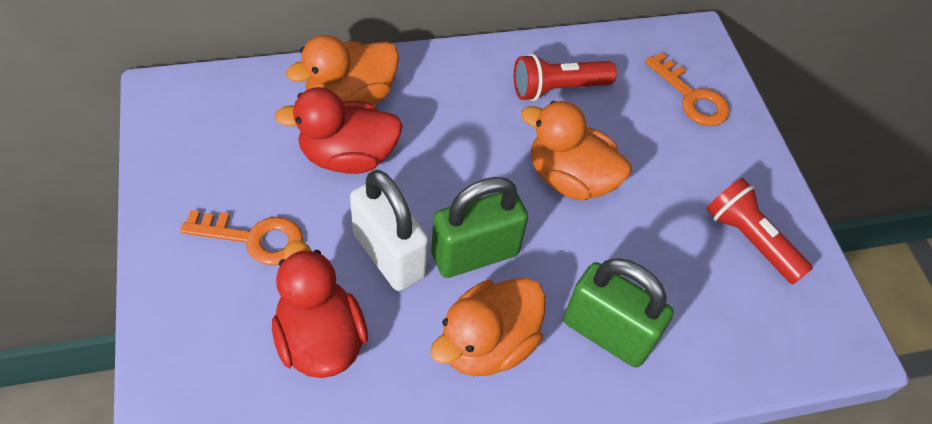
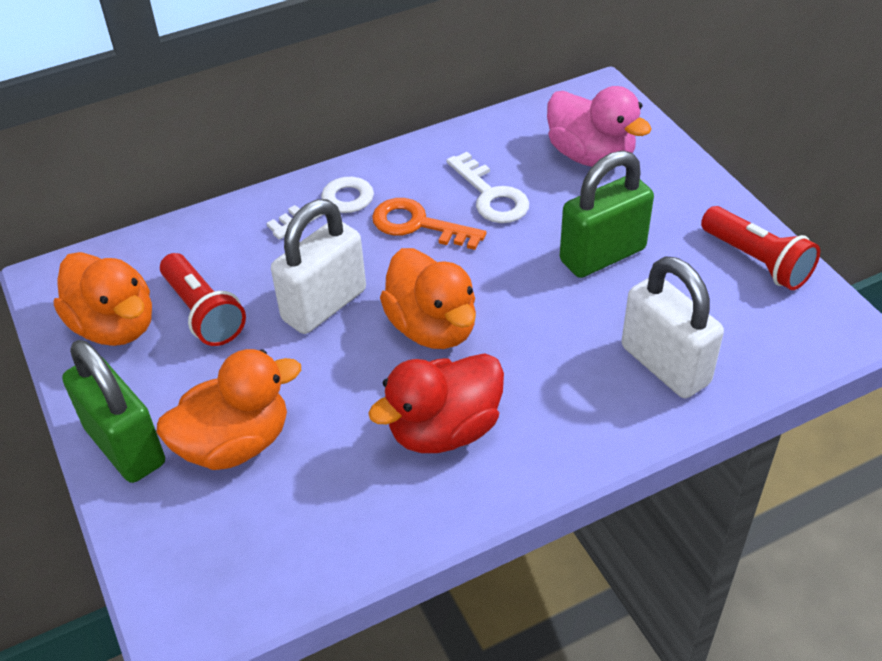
orange key: 2 -> 1
pink duck: 0 -> 1
red duck: 2 -> 1
white key: 0 -> 2
white padlock: 1 -> 2

